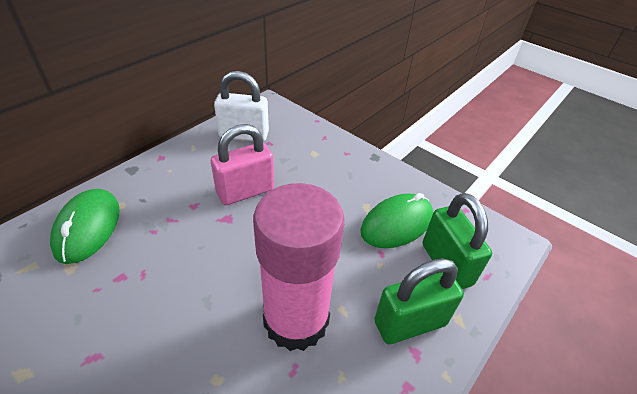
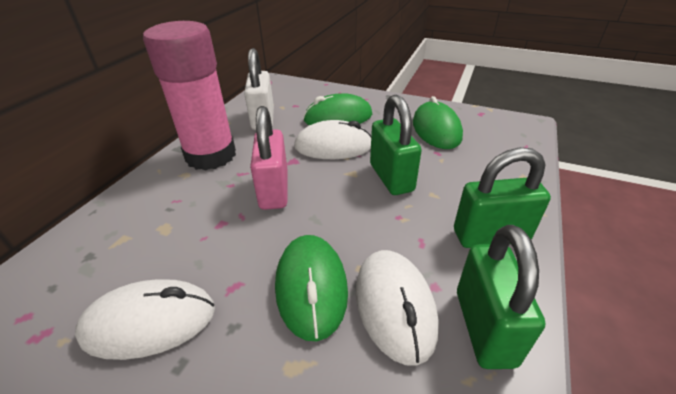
green mouse: 2 -> 3
green padlock: 2 -> 3
white mouse: 0 -> 3

